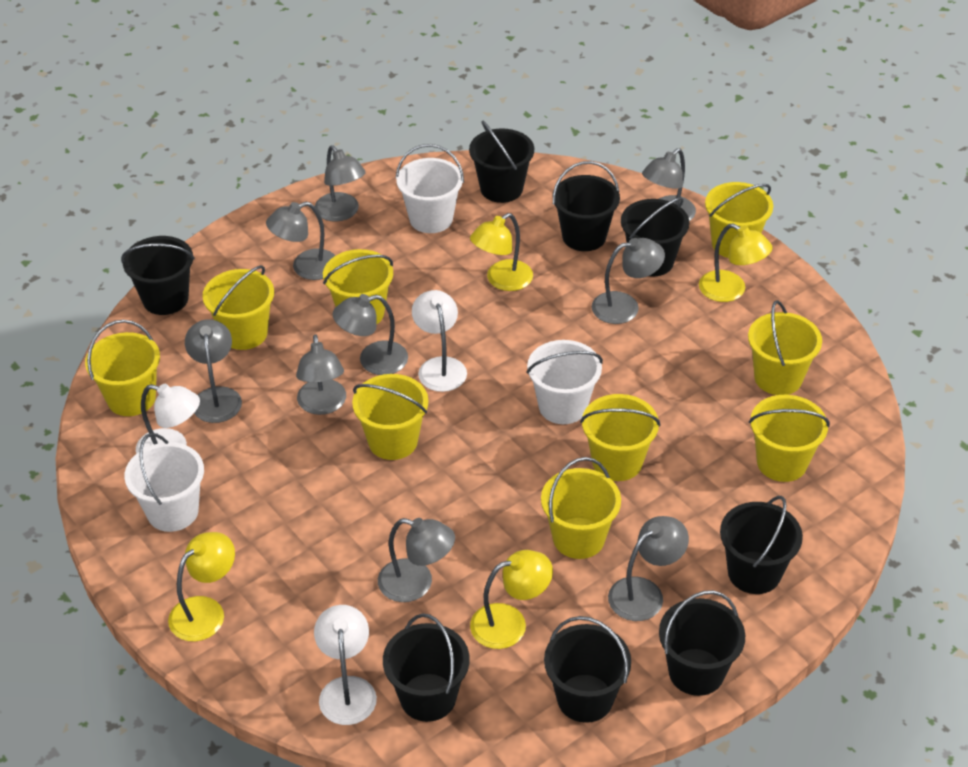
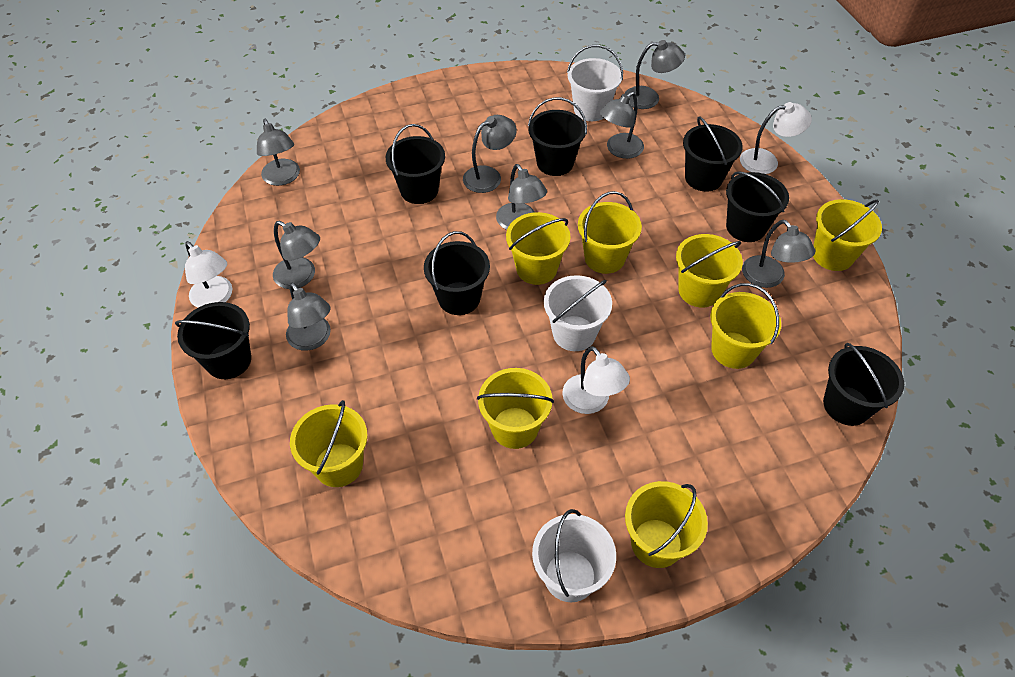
black bucket: 8 -> 7
grey lamp: 9 -> 8
yellow bucket: 9 -> 8
yellow lamp: 4 -> 0

